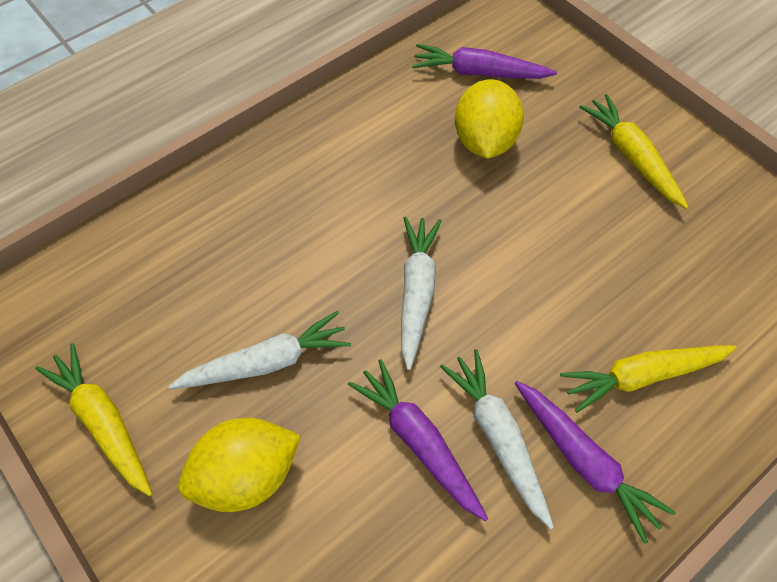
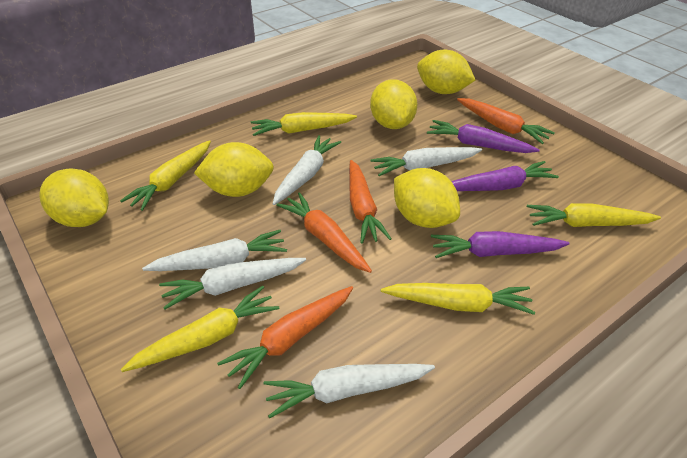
orange carrot: 0 -> 4
white carrot: 3 -> 5
yellow carrot: 3 -> 5
yellow lemon: 2 -> 5

